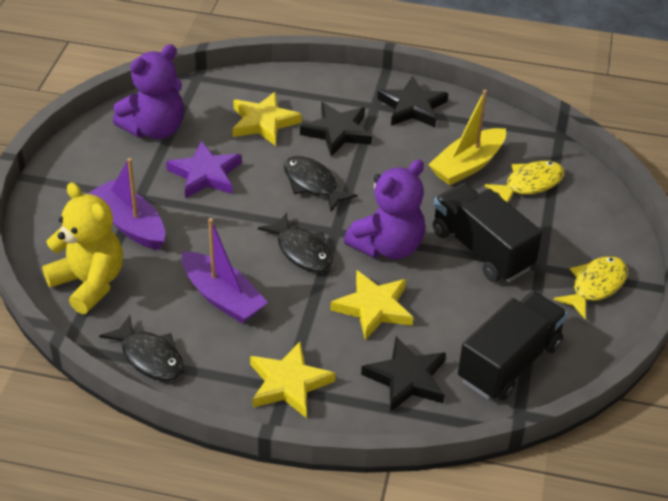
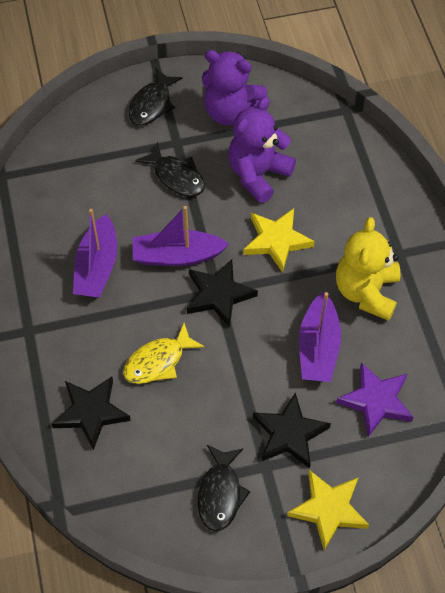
black truck: 2 -> 0
purple boat: 2 -> 3
yellow boat: 1 -> 0
yellow fish: 2 -> 1
yellow star: 3 -> 2

